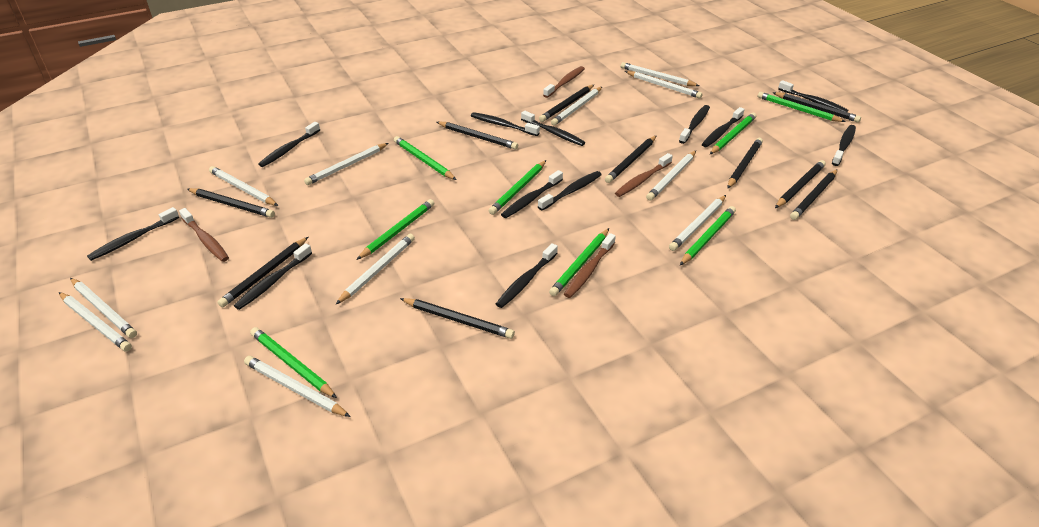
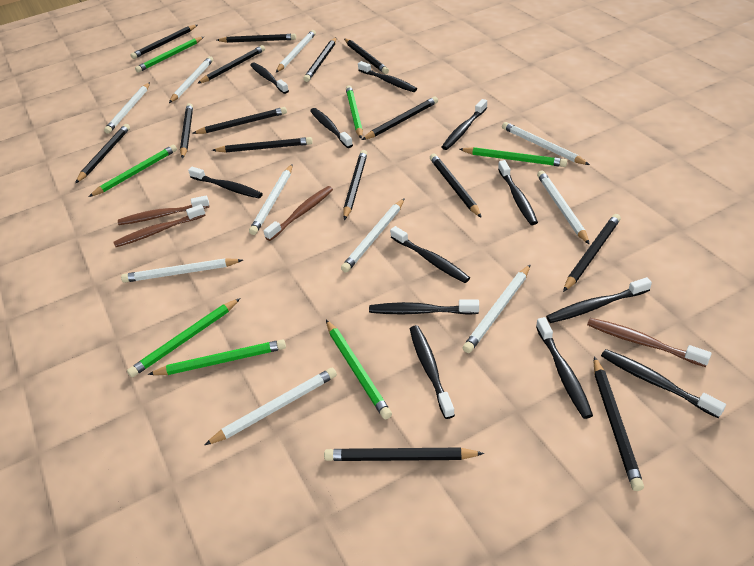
black pencil: 10 -> 15
green pencil: 8 -> 7
white pencil: 11 -> 10

